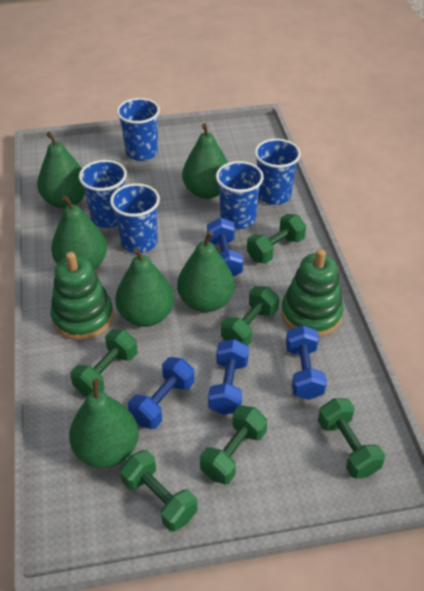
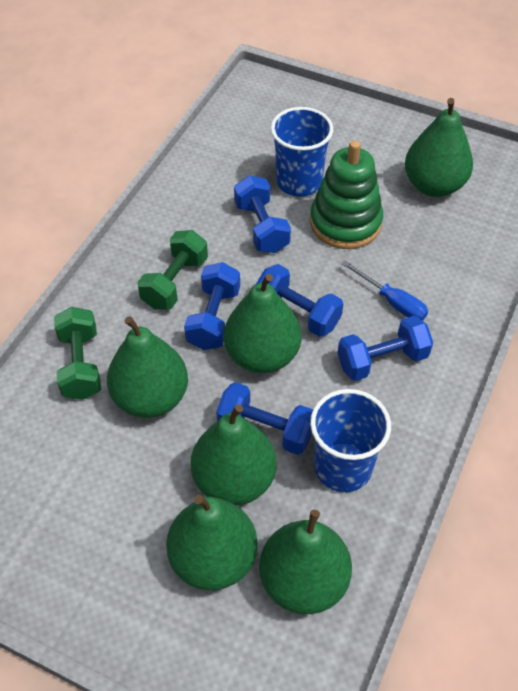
blue cup: 5 -> 2
blue dumbbell: 4 -> 5
blue screwdriver: 0 -> 1
green dumbbell: 6 -> 2
green stacking toy: 2 -> 1

